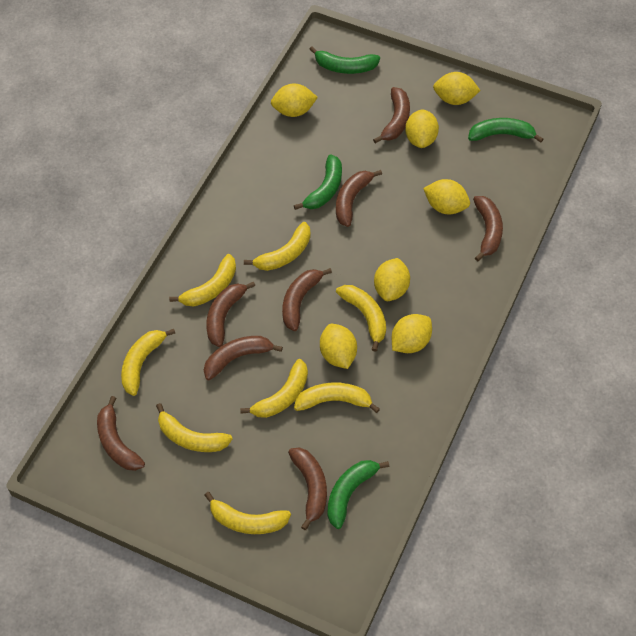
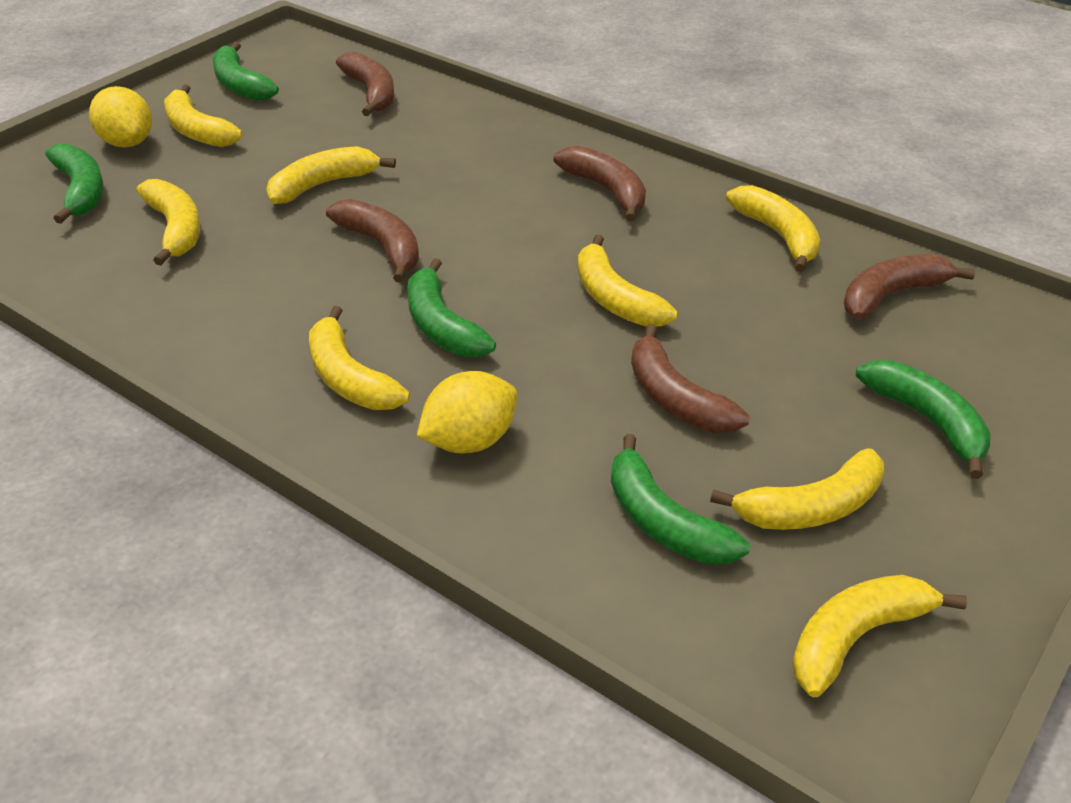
brown banana: 8 -> 5
green banana: 4 -> 5
yellow lemon: 7 -> 2

